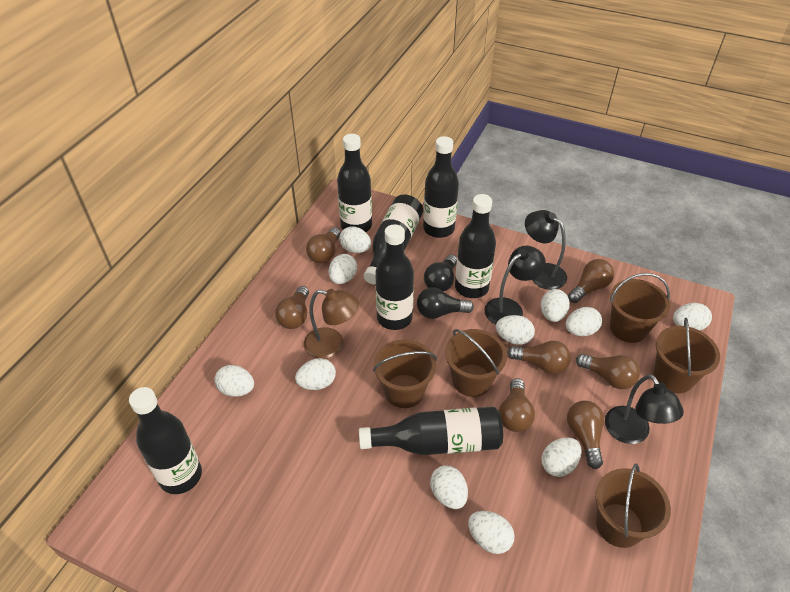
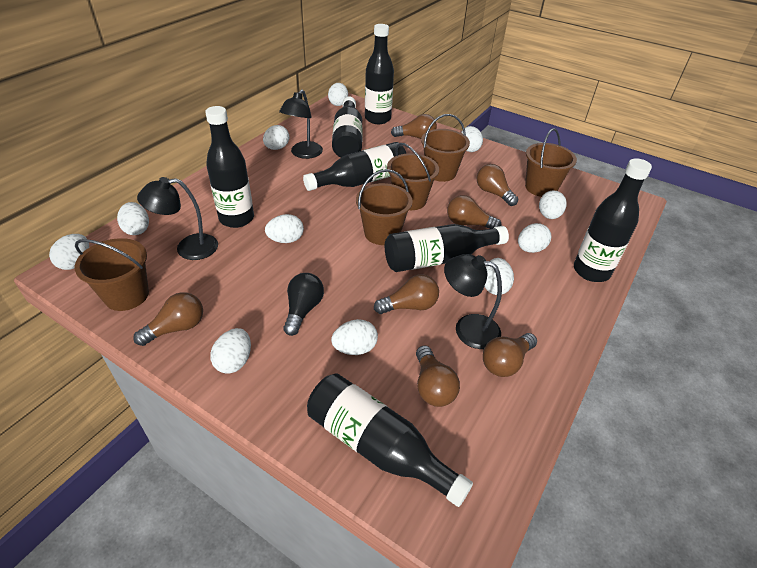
black light bulb: 2 -> 1
brown lamp: 1 -> 0

